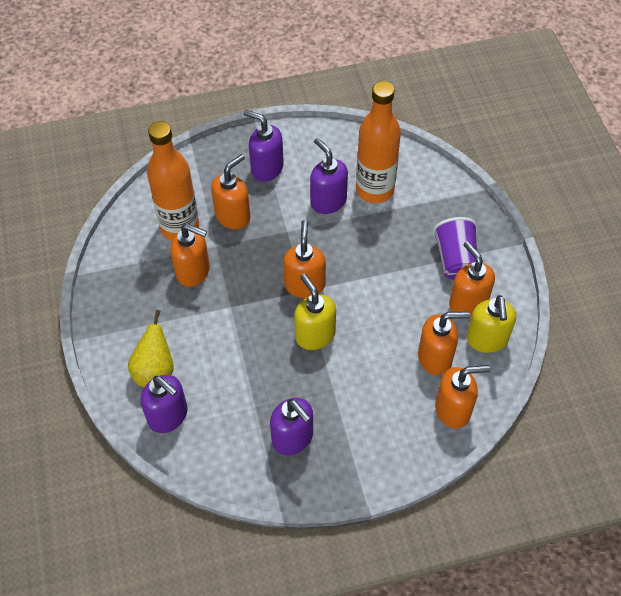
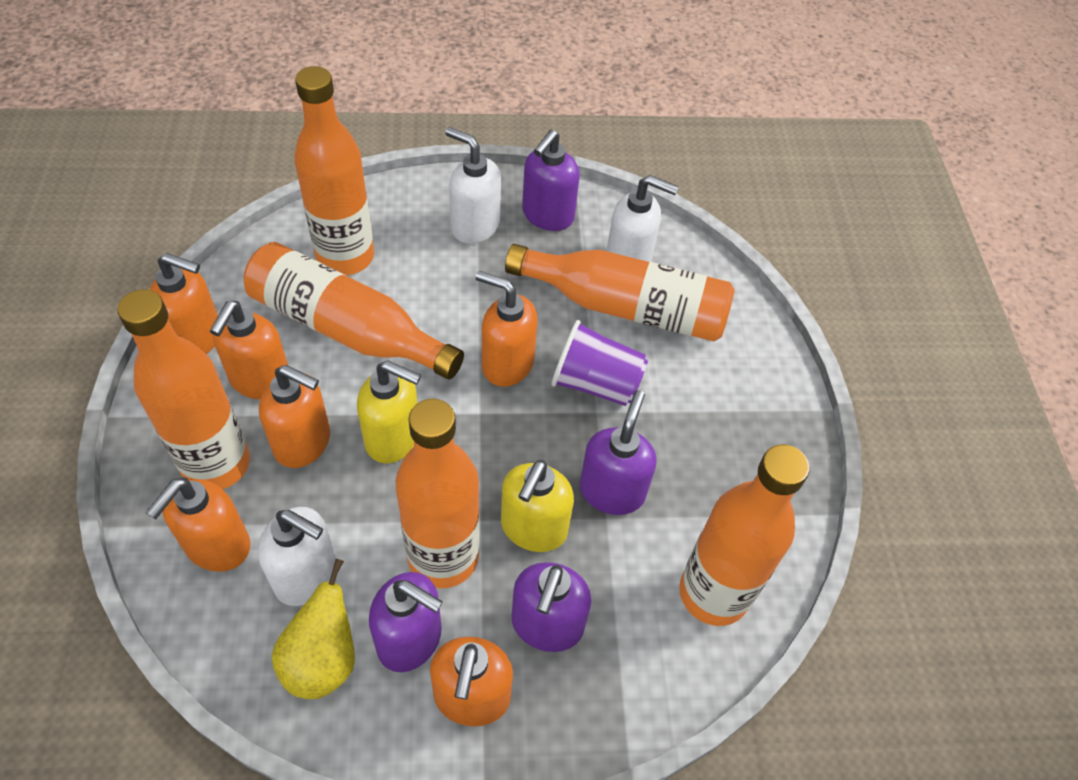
orange bottle: 2 -> 6
white soap dispenser: 0 -> 3

